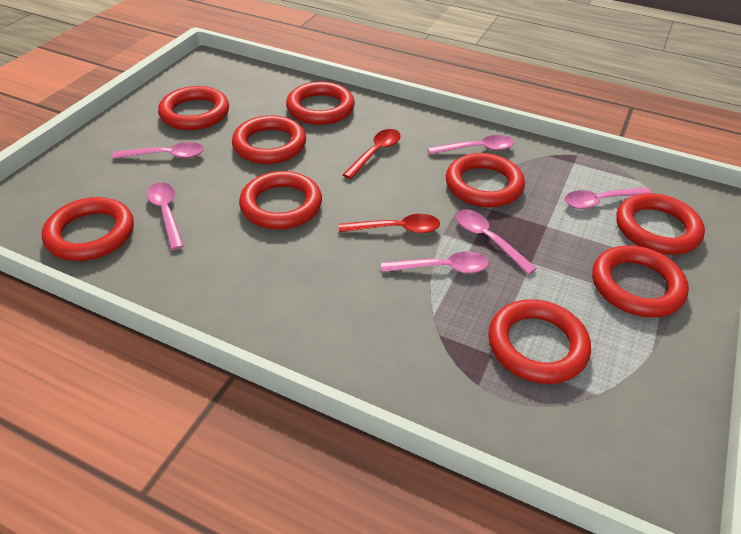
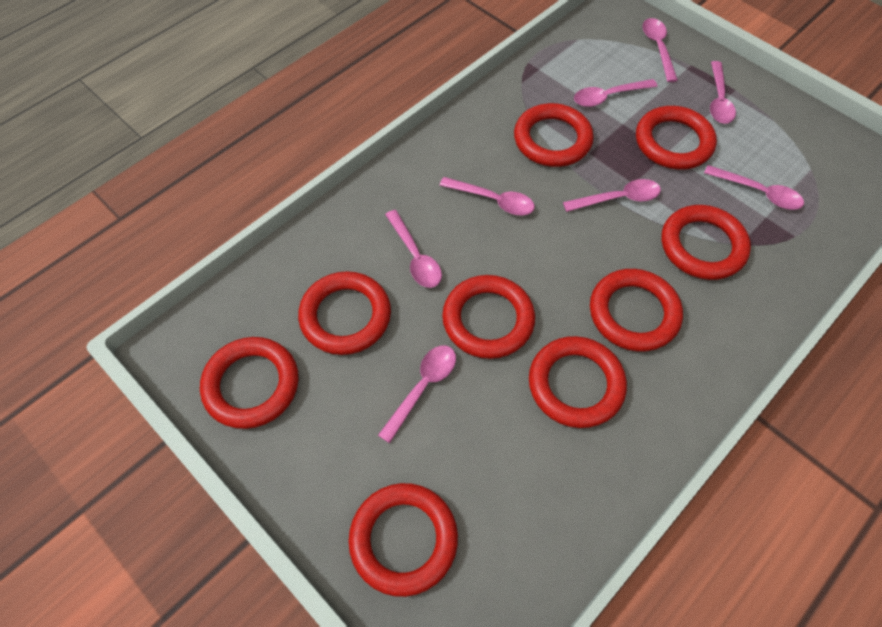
pink spoon: 6 -> 8
red spoon: 2 -> 0

